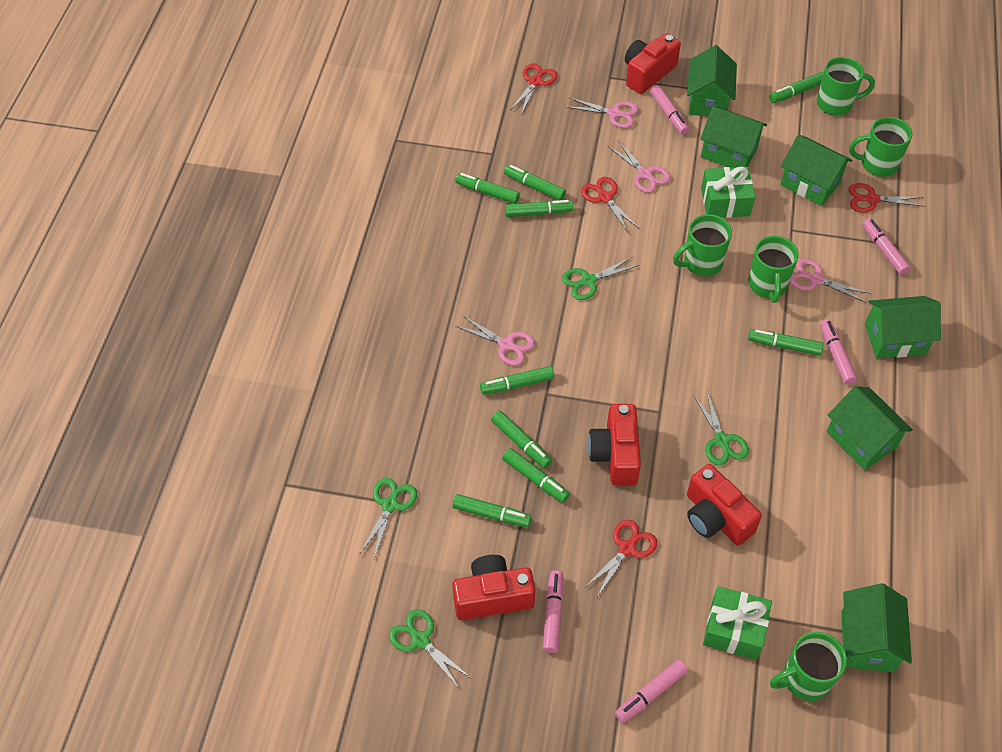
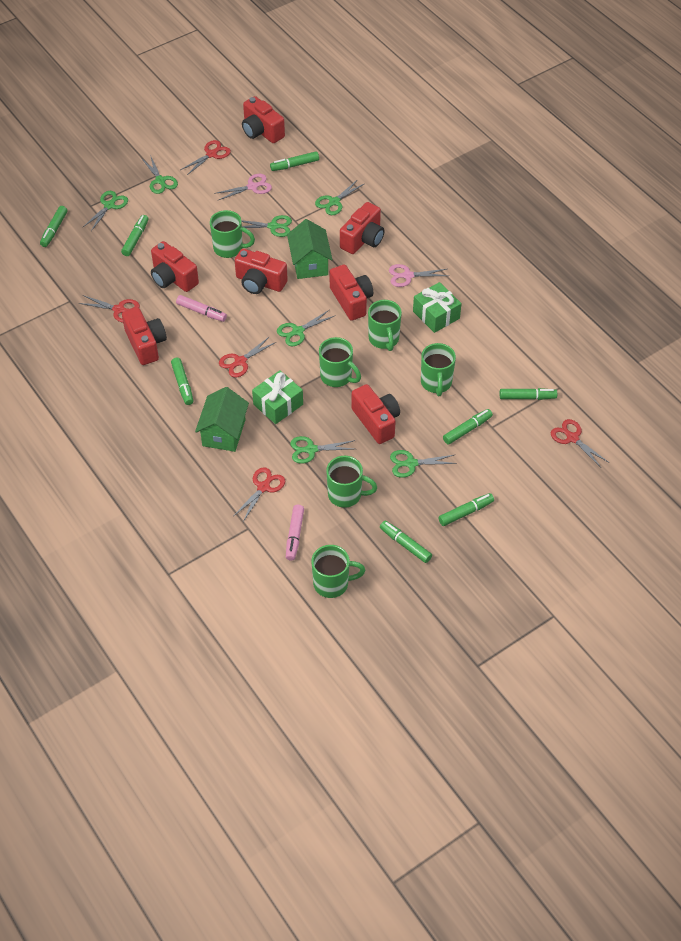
green house: 6 -> 2
green marker: 9 -> 8
green mug: 5 -> 6
green scissors: 4 -> 7
pink marker: 5 -> 2
pink scissors: 4 -> 2
red camera: 4 -> 7
red scissors: 4 -> 5

